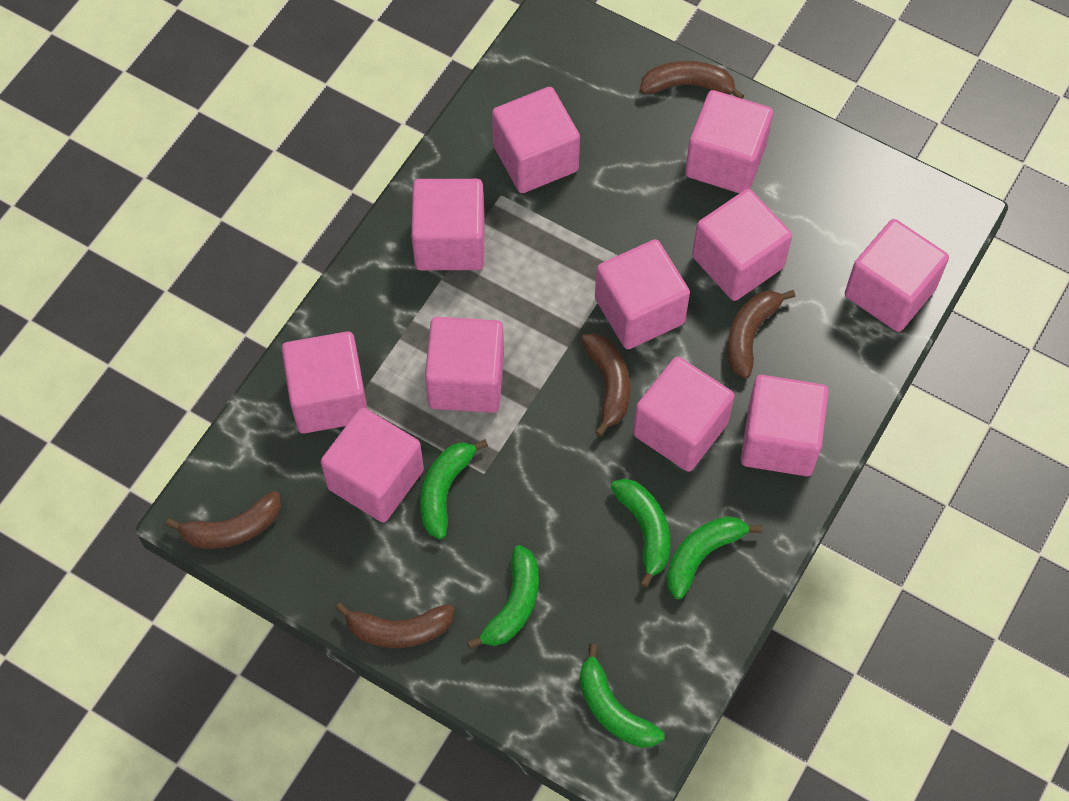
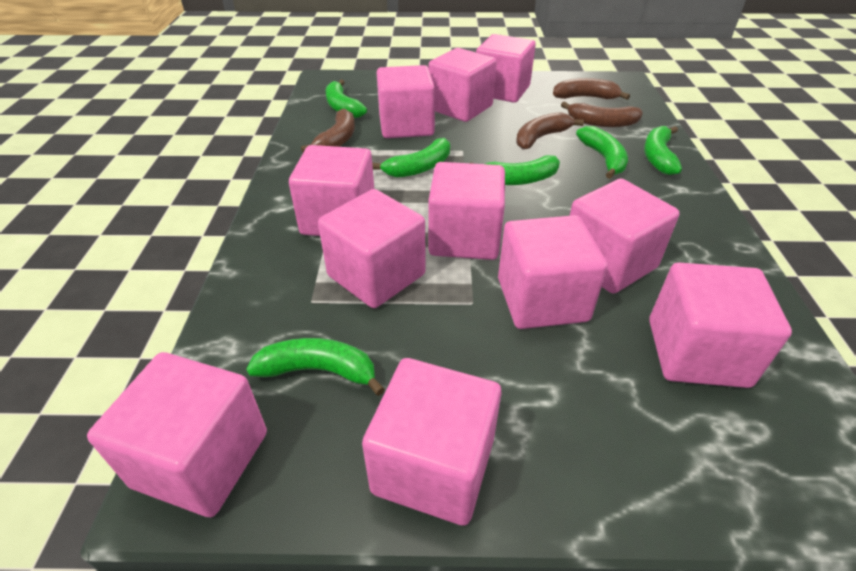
brown banana: 5 -> 4
green banana: 5 -> 6

